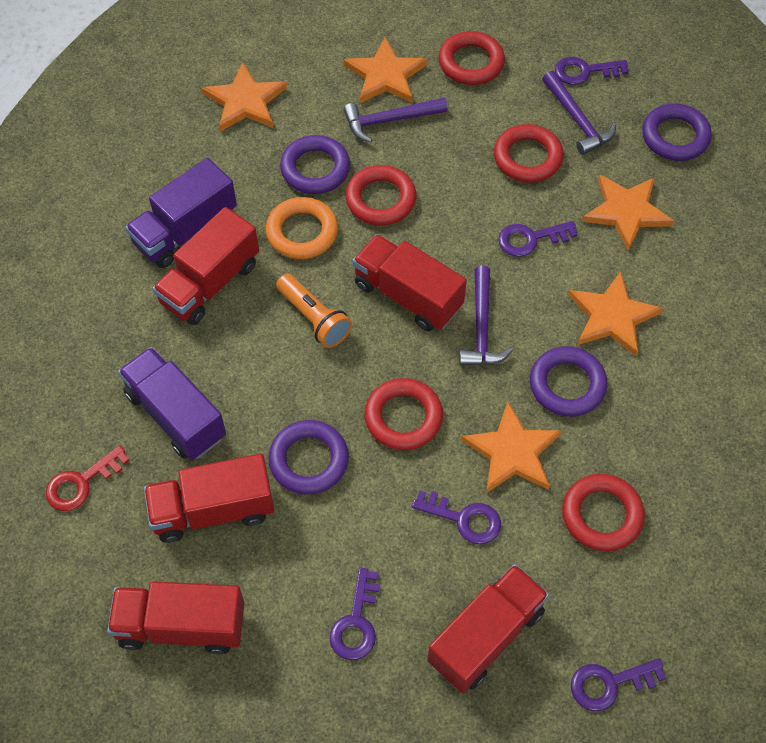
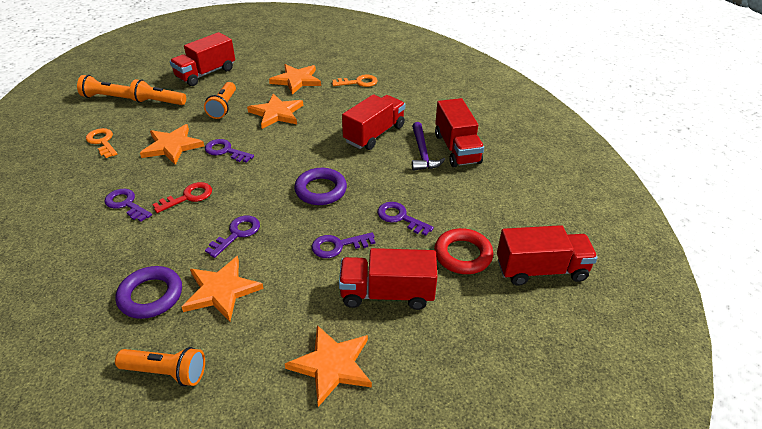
orange flashlight: 1 -> 4
orange key: 0 -> 2
orange ring: 1 -> 0
purple hammer: 3 -> 1
purple ring: 4 -> 2
purple truck: 2 -> 0
red ring: 5 -> 1

